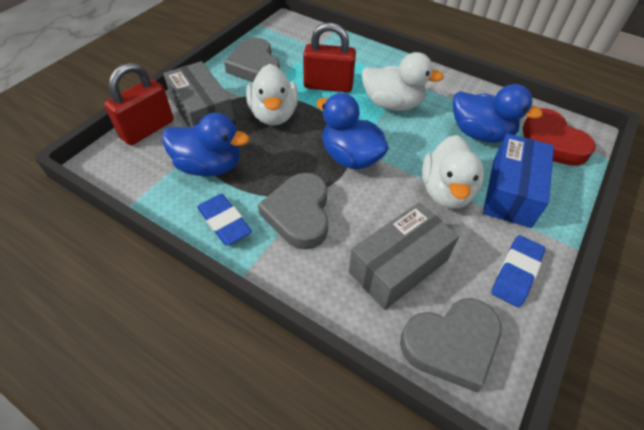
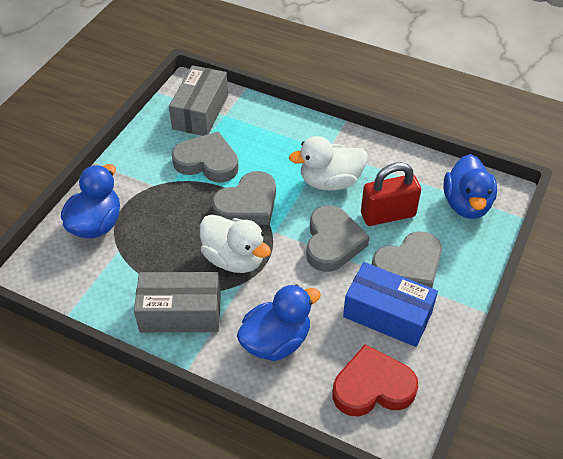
blue eraser: 2 -> 0
grey heart: 3 -> 4
red padlock: 2 -> 1
white duck: 3 -> 2

